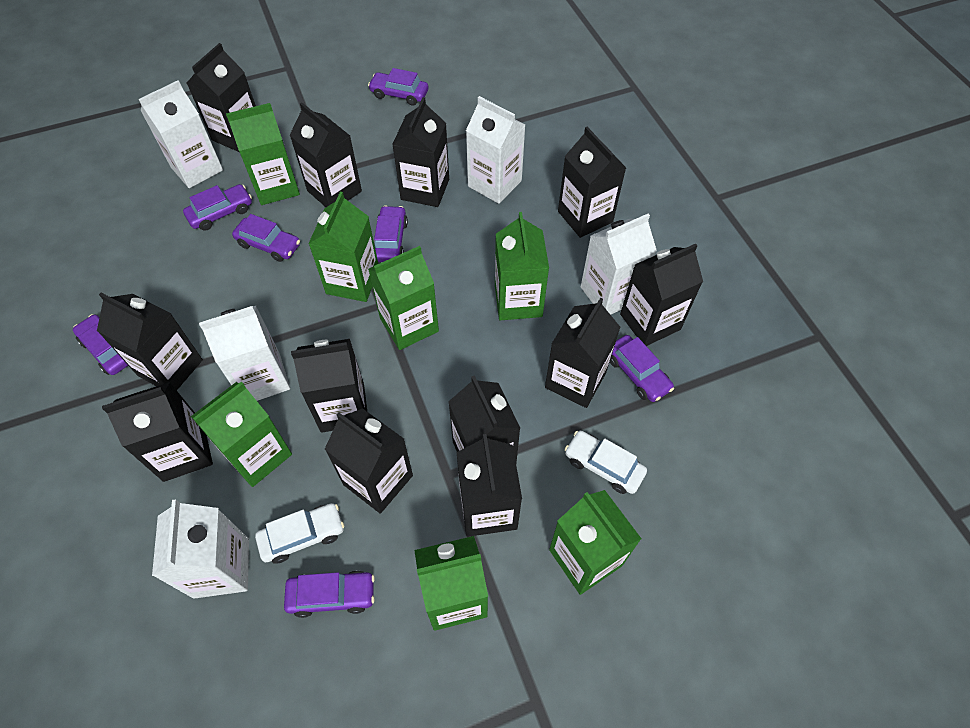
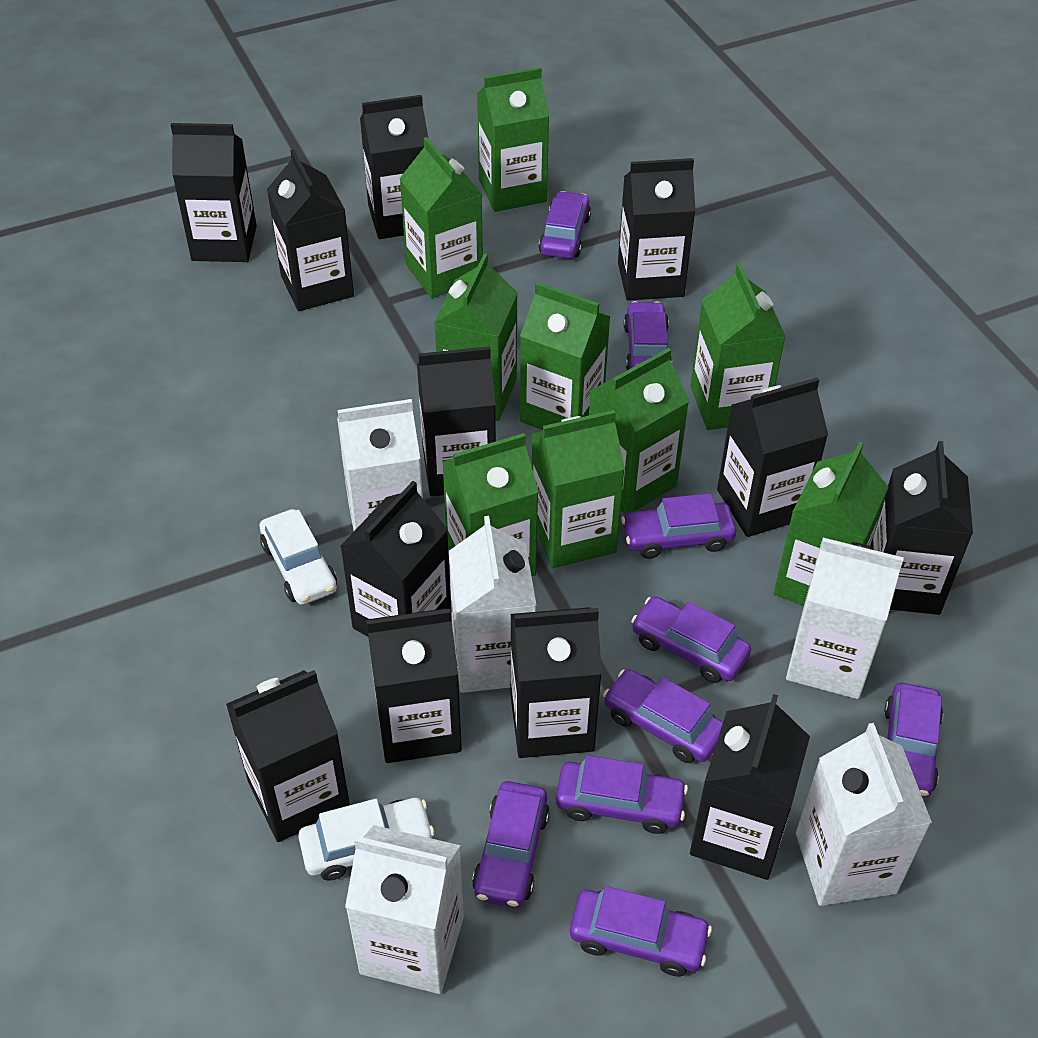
green carton: 7 -> 9
purple car: 7 -> 9

